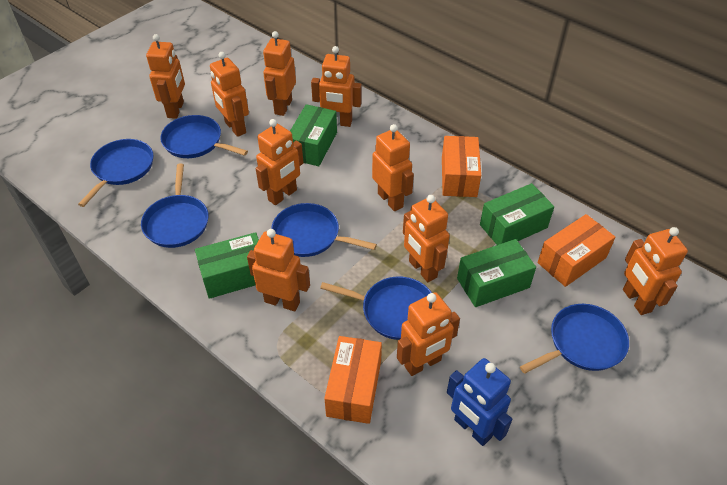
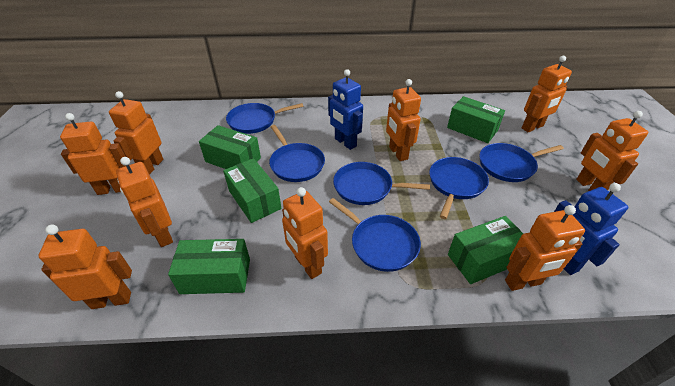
blue robot: 1 -> 2
green box: 4 -> 5
orange box: 3 -> 0
orange robot: 10 -> 9

